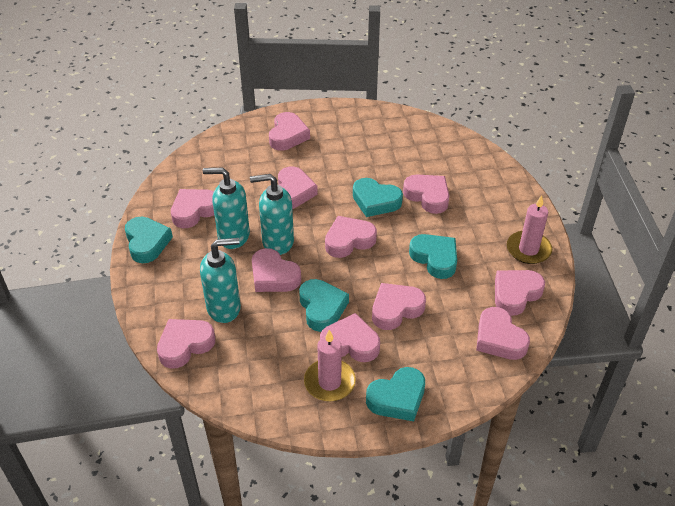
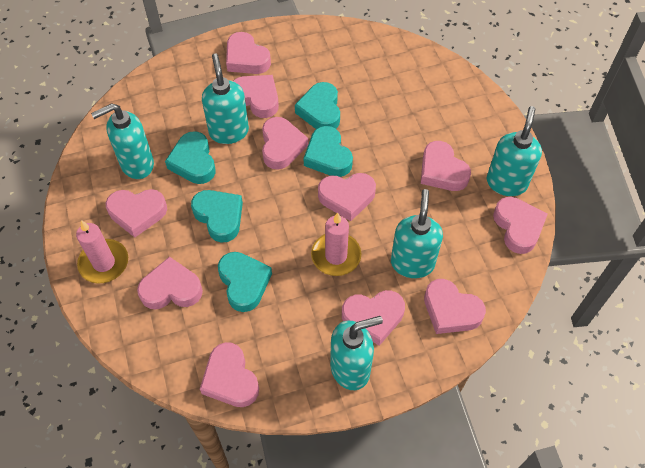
turquoise soap dispenser: 3 -> 5

